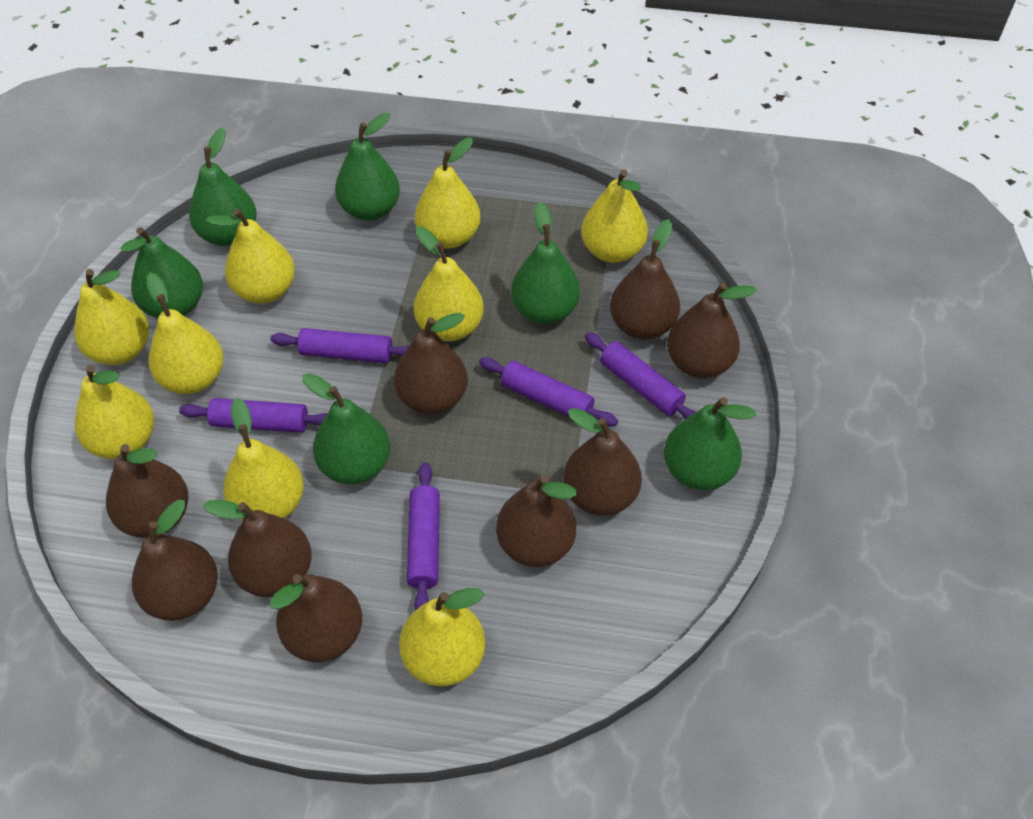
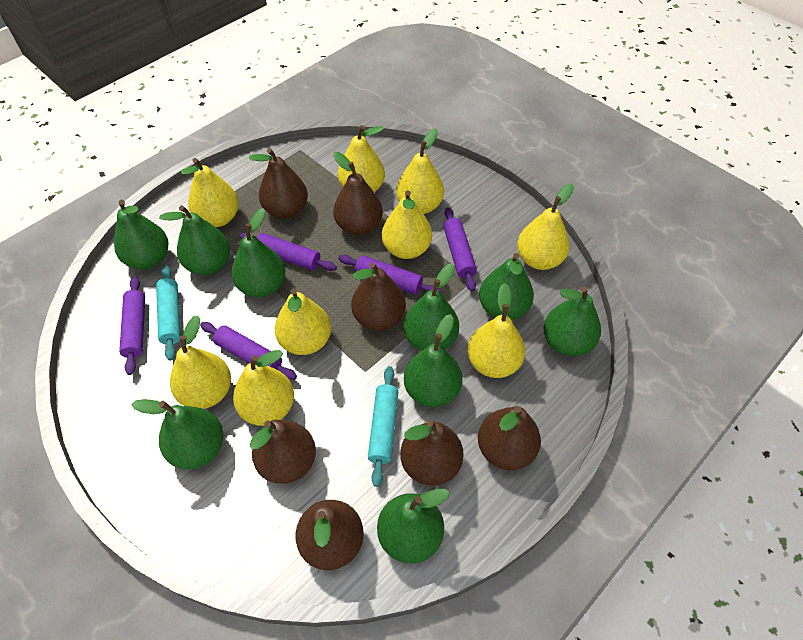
brown pear: 9 -> 7
green pear: 6 -> 9
turquoise rolling pin: 0 -> 2

